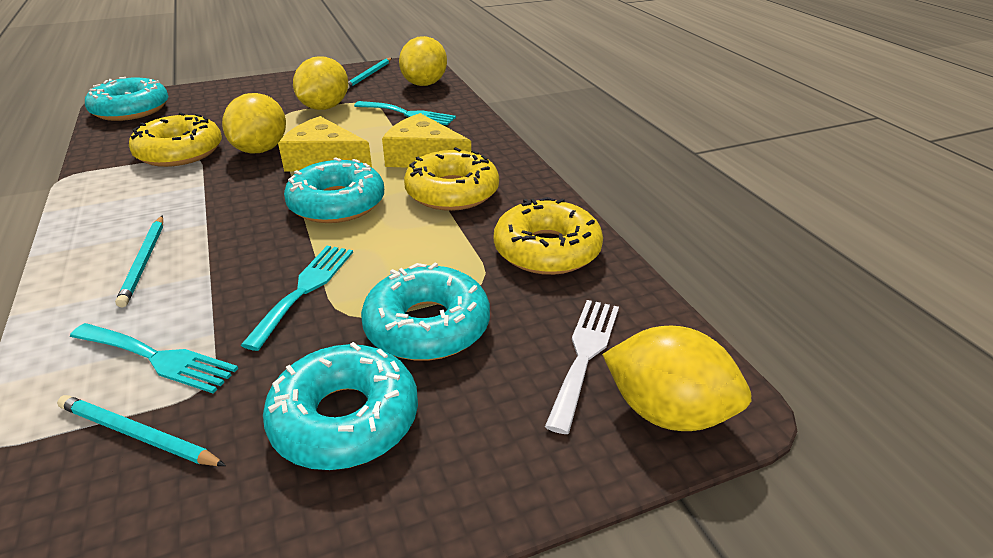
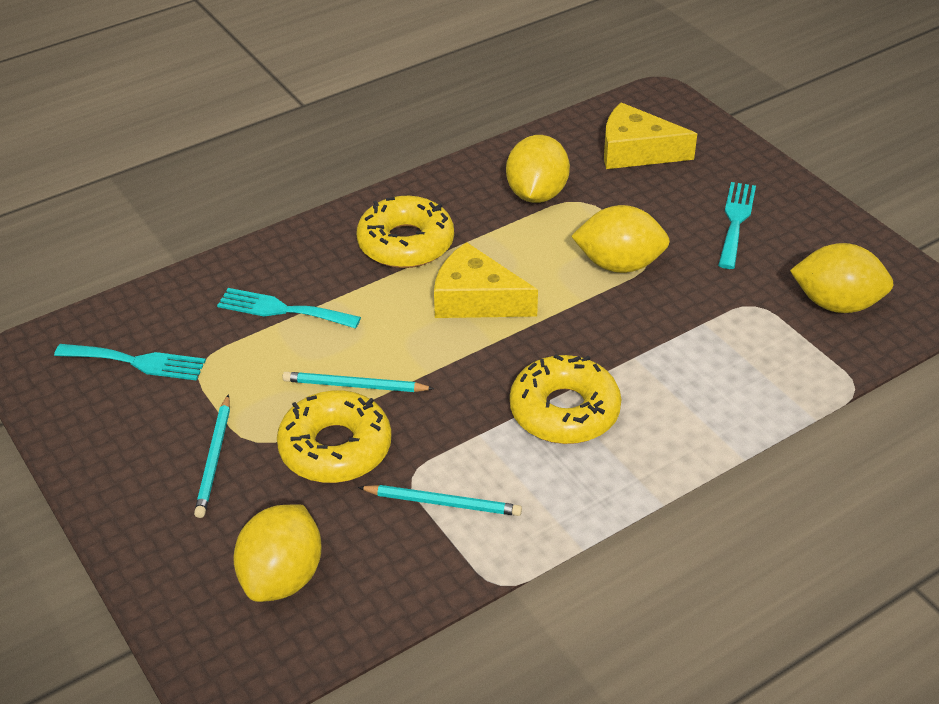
turquoise donut: 4 -> 0
white fork: 1 -> 0

